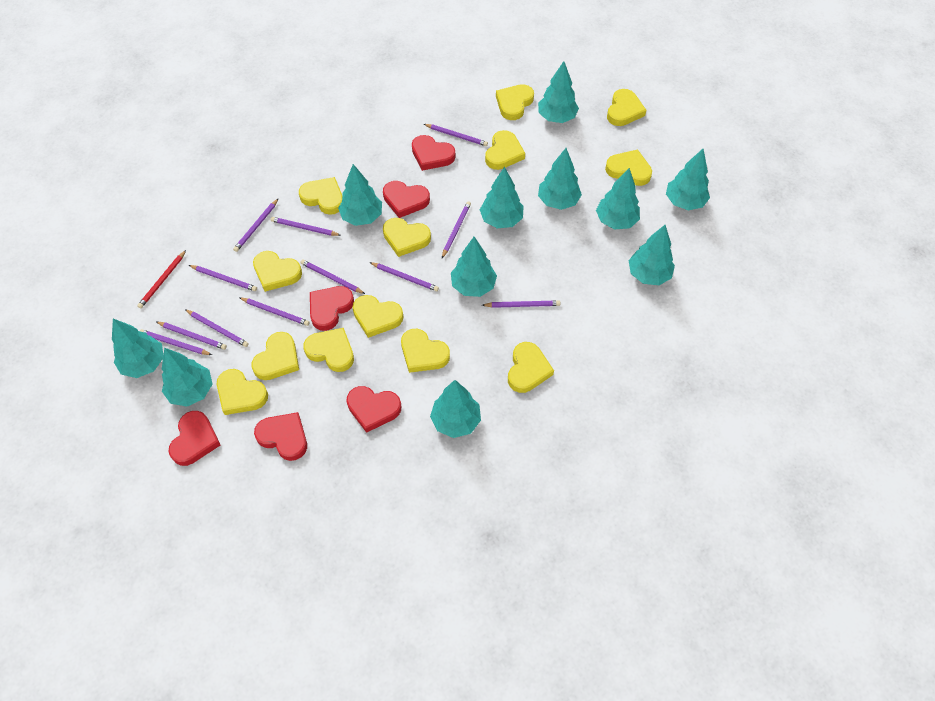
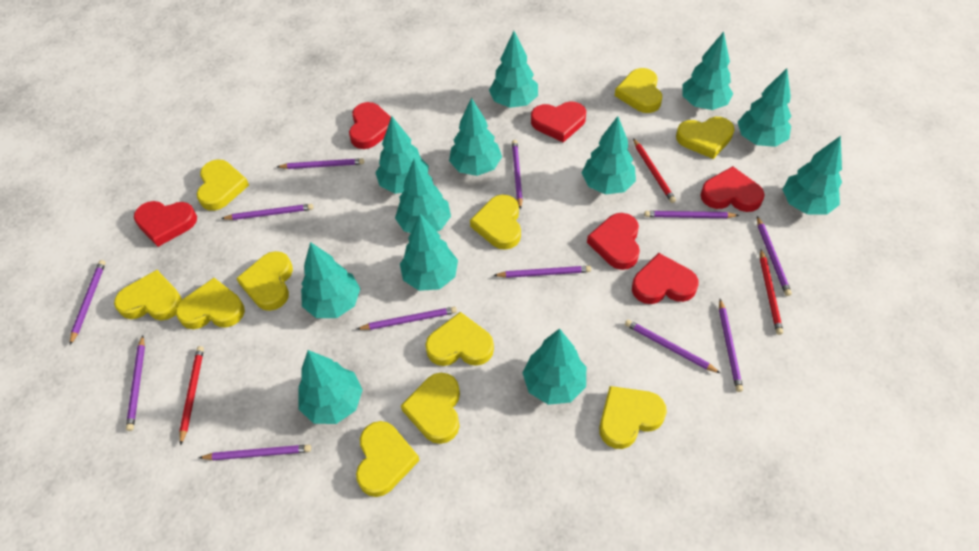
red pencil: 1 -> 3
turquoise tree: 11 -> 12
yellow heart: 13 -> 11

